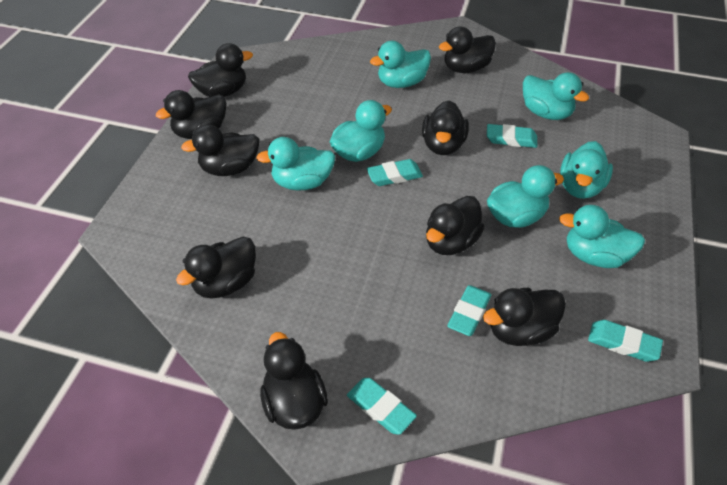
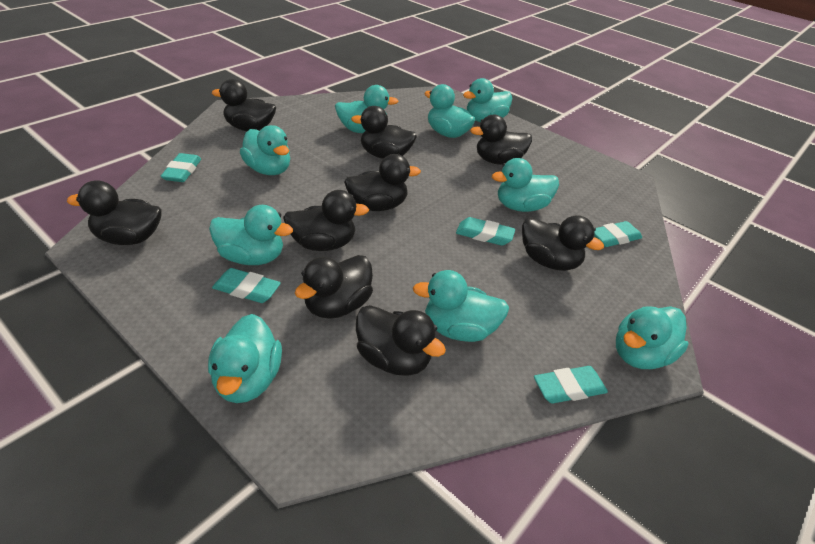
turquoise duck: 7 -> 9

